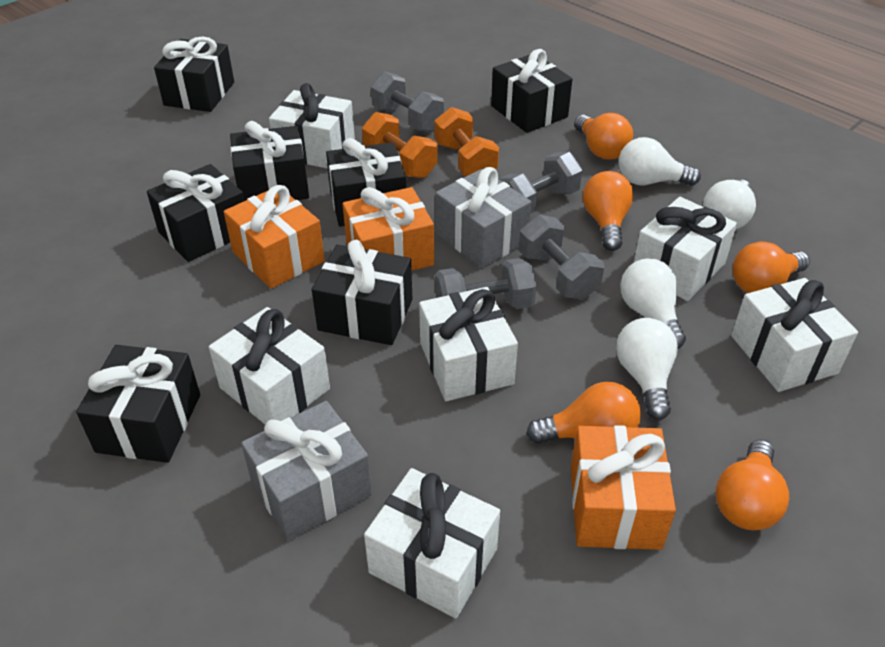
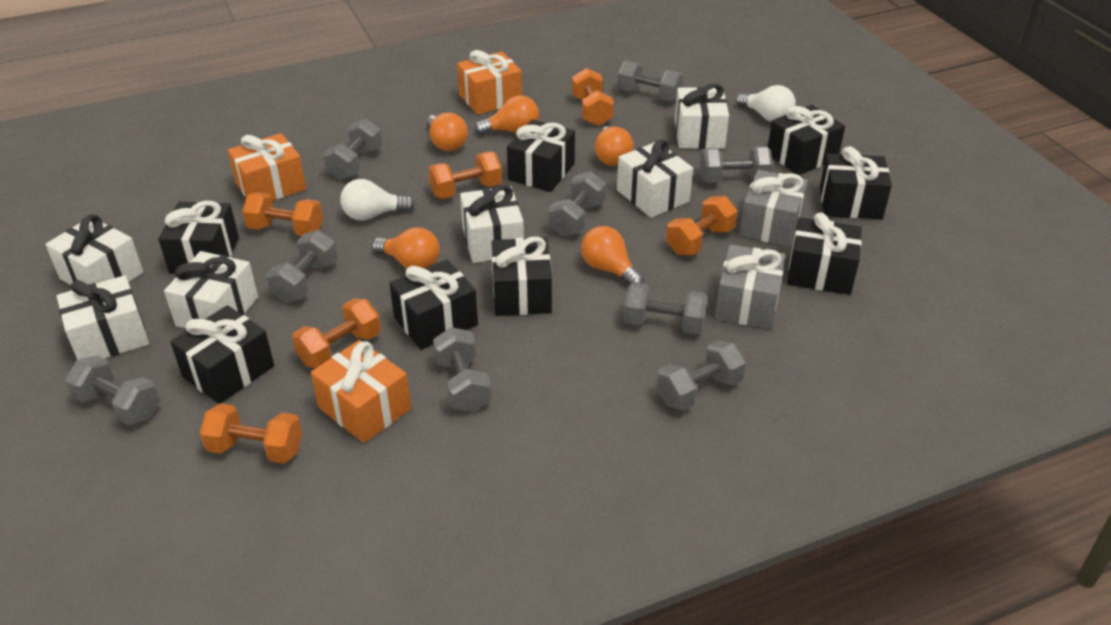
black gift: 7 -> 8
grey dumbbell: 4 -> 9
orange dumbbell: 2 -> 6
white light bulb: 4 -> 2

